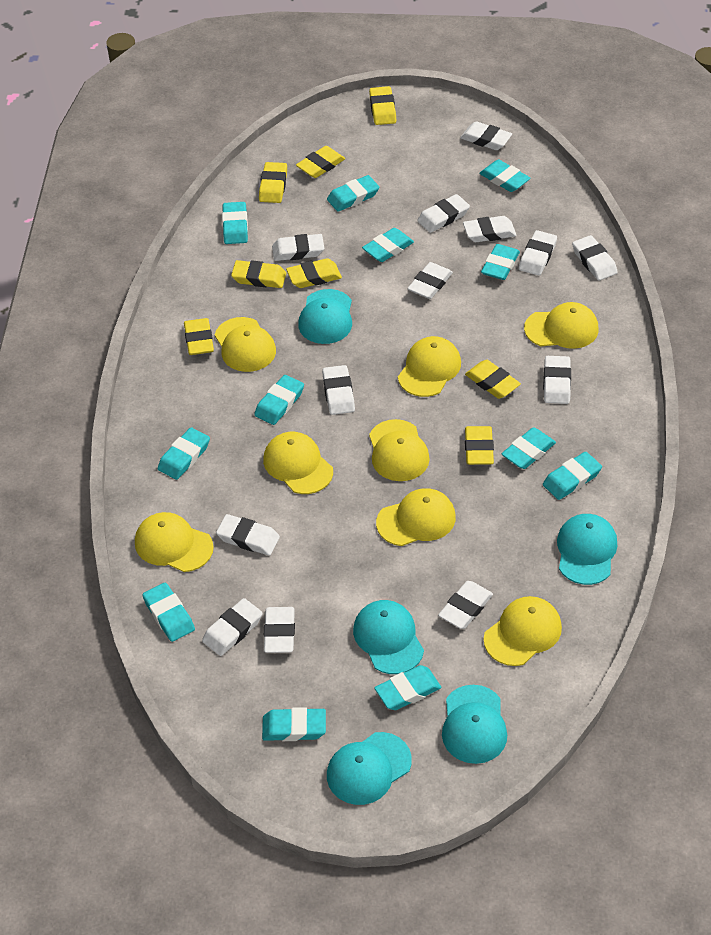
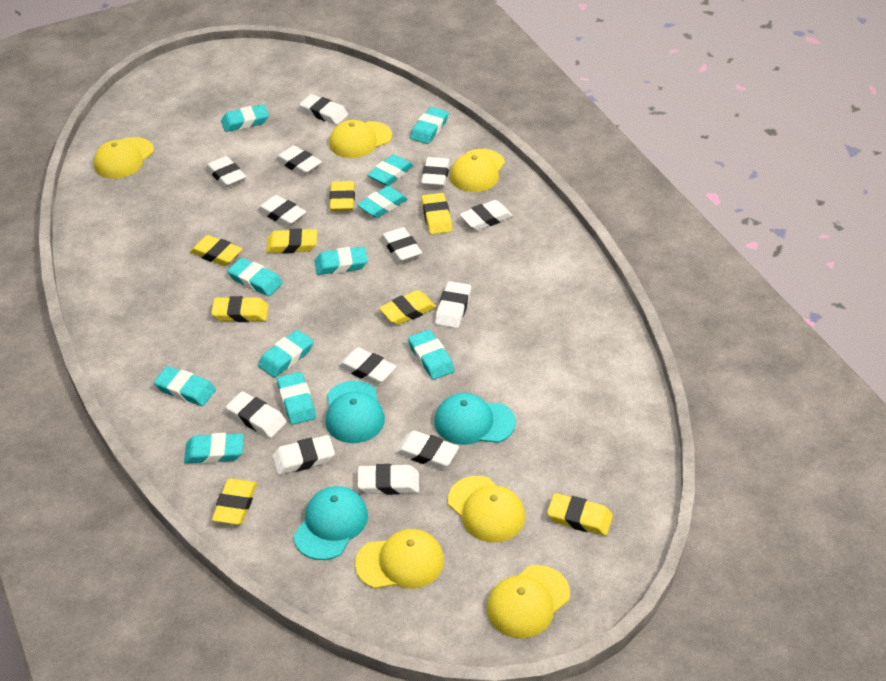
turquoise cap: 5 -> 3
turquoise eraser: 12 -> 11
yellow cap: 8 -> 6

